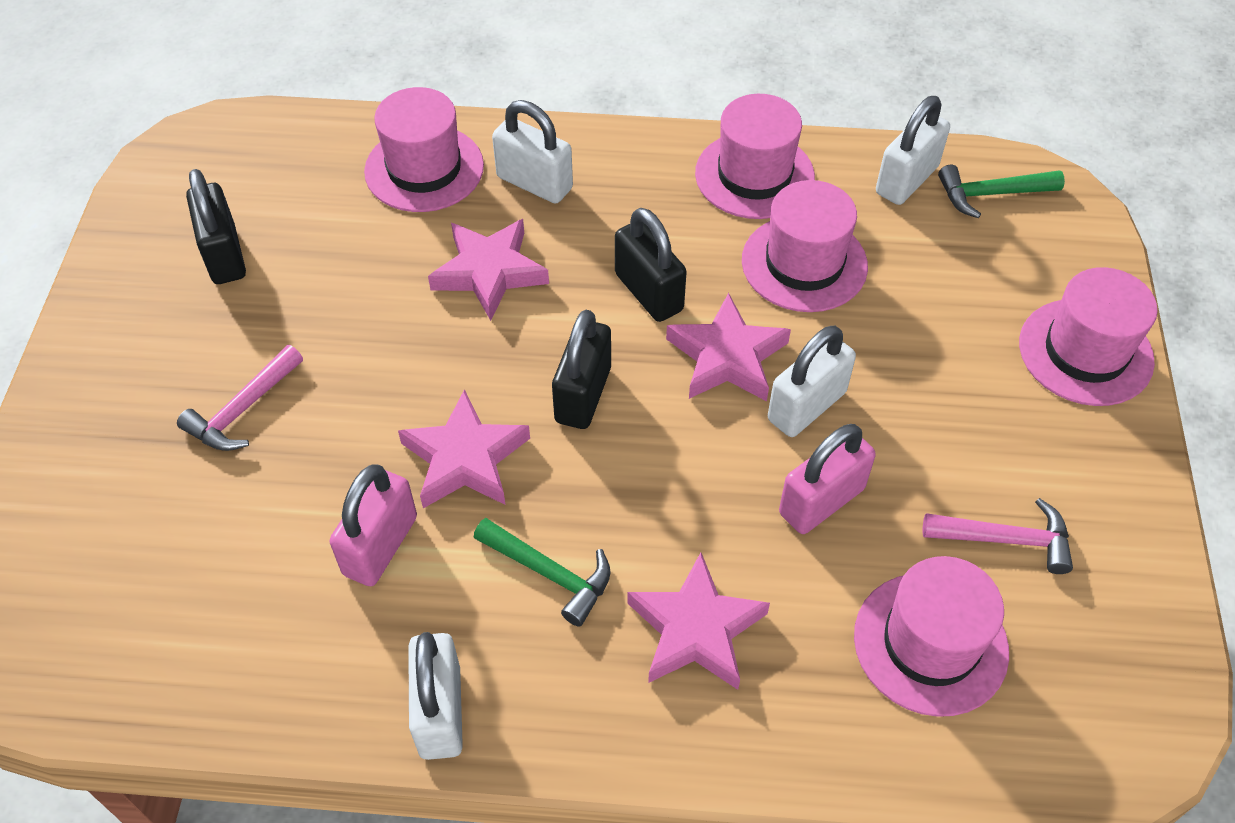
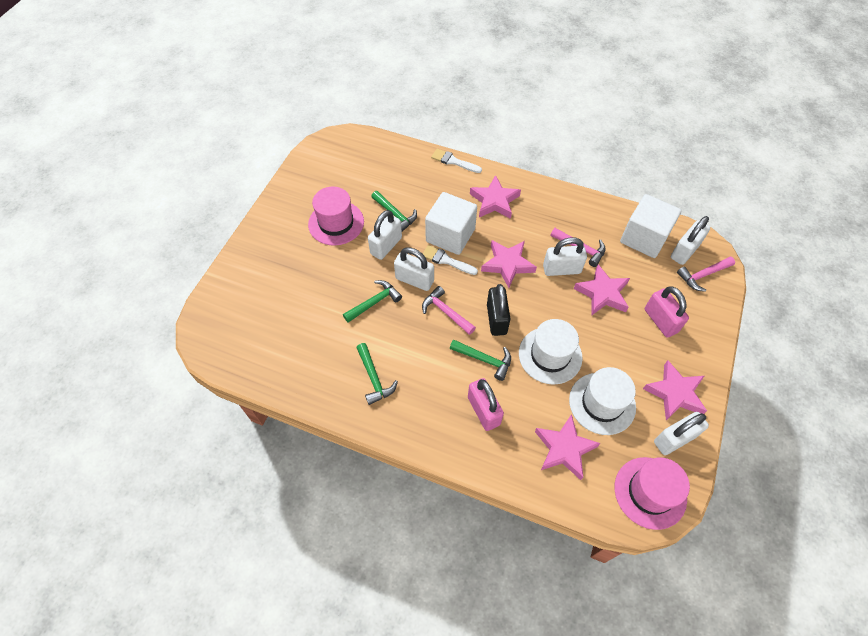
black padlock: 3 -> 1
green hammer: 2 -> 4
pink hammer: 2 -> 3
pink hat: 5 -> 2
pink star: 4 -> 5
white brush: 0 -> 2
white cube: 0 -> 2
white hat: 0 -> 2
white padlock: 4 -> 5

